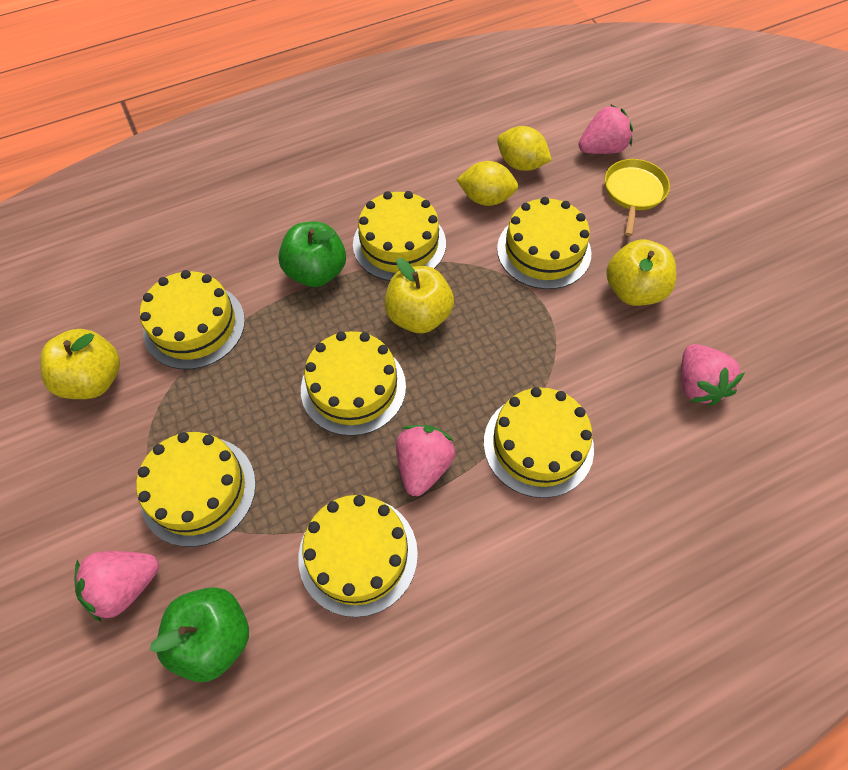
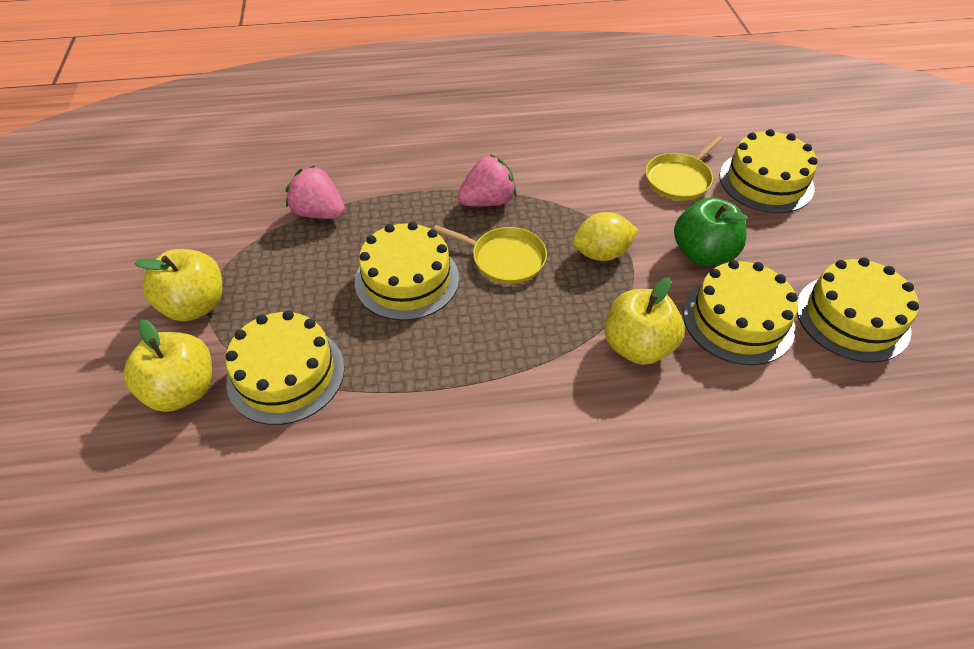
green apple: 2 -> 1
pink strawberry: 4 -> 2
yellow cake: 7 -> 5
yellow lemon: 2 -> 1
yellow pan: 1 -> 2

